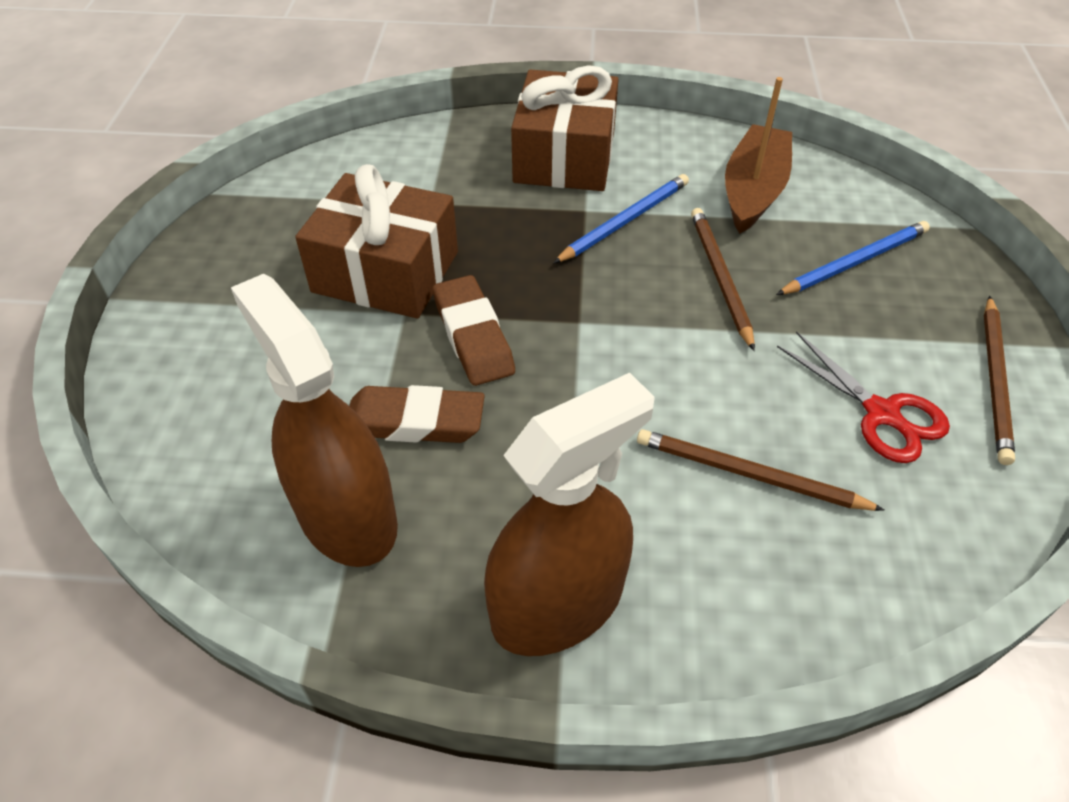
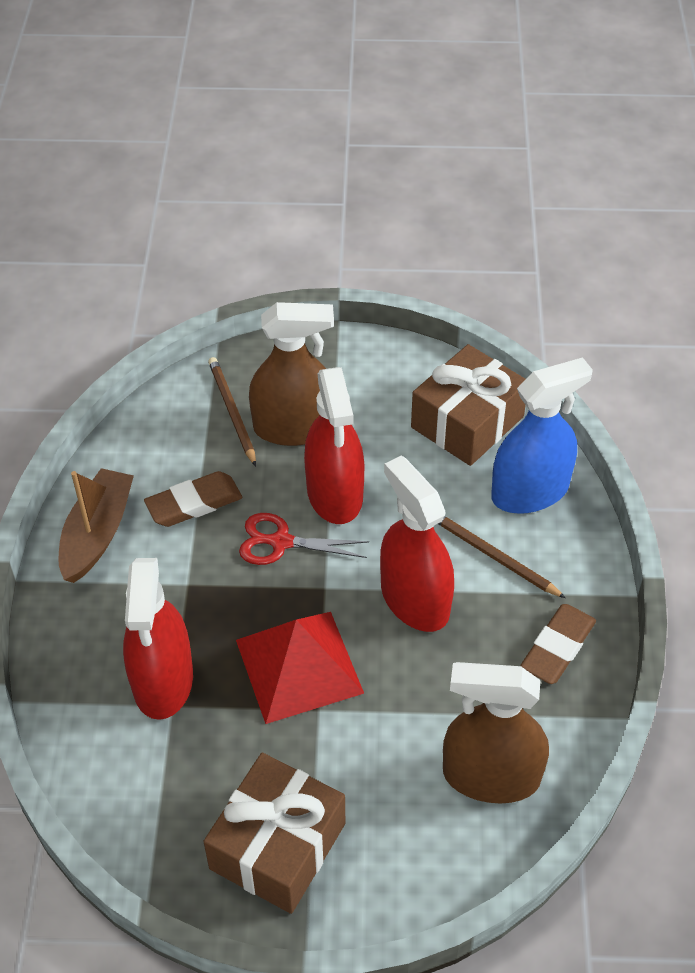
blue pencil: 2 -> 0
blue spray bottle: 0 -> 1
brown pencil: 3 -> 2
red pyramid: 0 -> 1
red spray bottle: 0 -> 3

